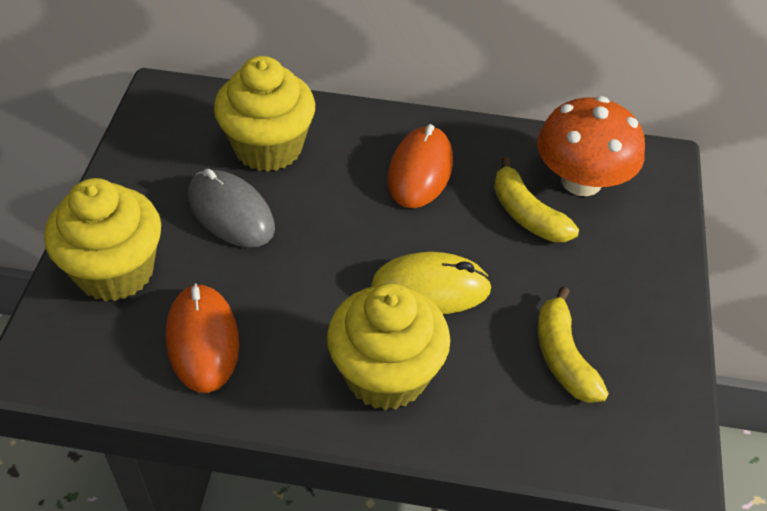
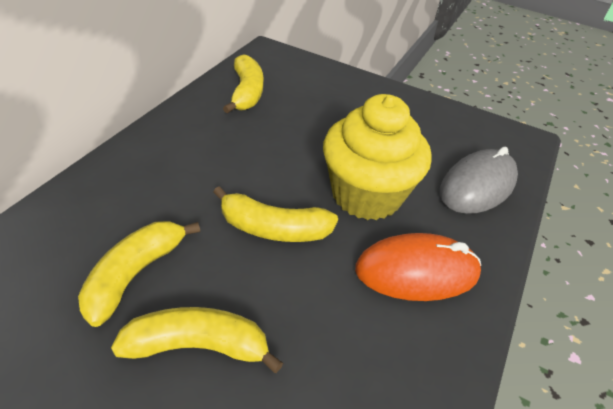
orange mouse: 2 -> 1
orange mushroom: 1 -> 0
yellow banana: 2 -> 4
yellow cupcake: 3 -> 1
yellow mouse: 1 -> 0

